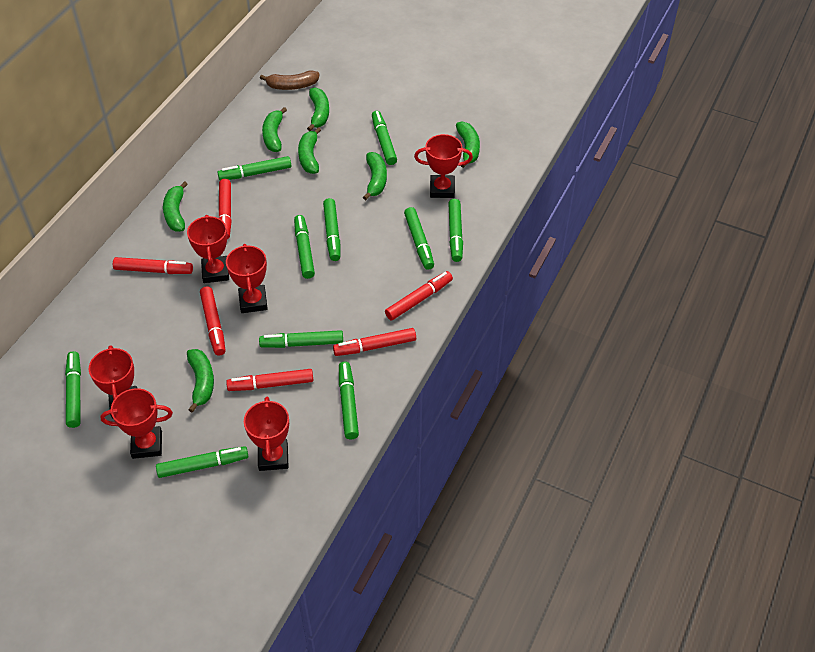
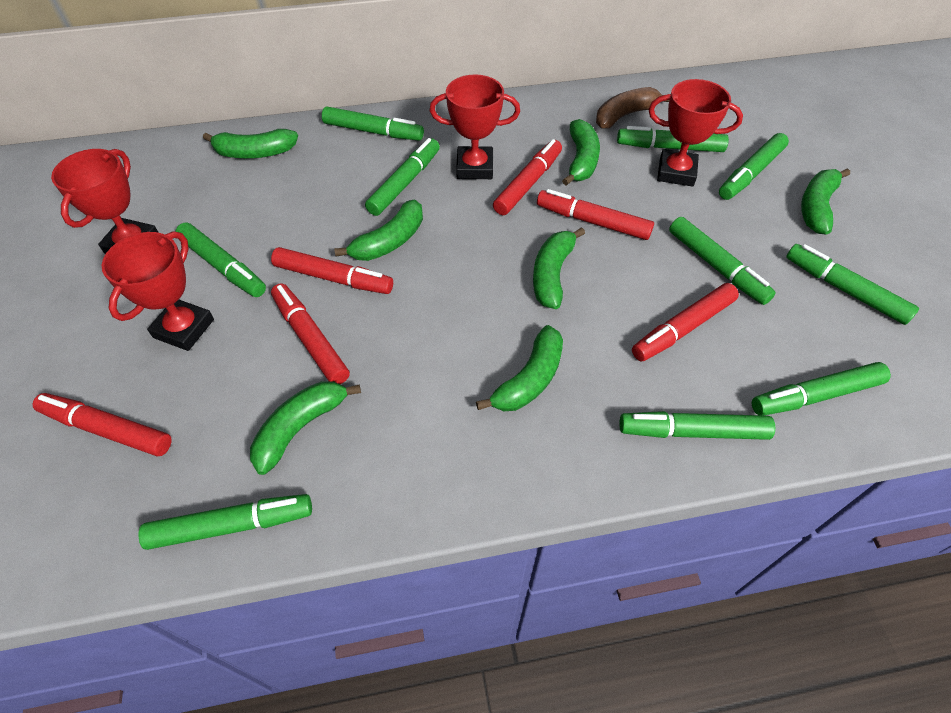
red trophy: 6 -> 4

